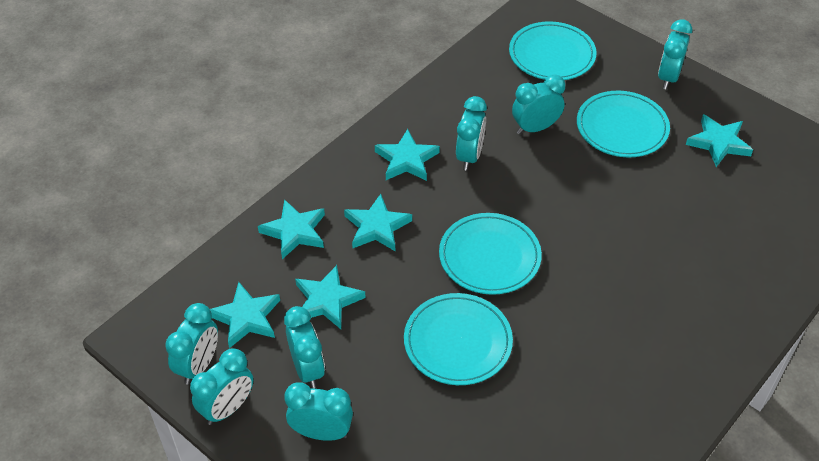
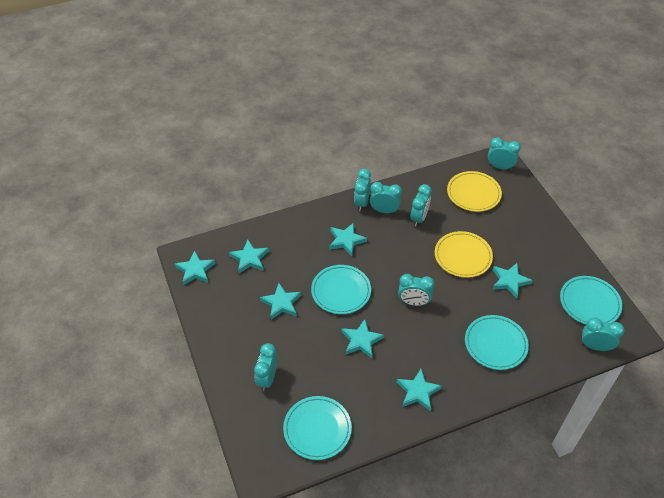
turquoise star: 6 -> 7
yellow plate: 0 -> 2

